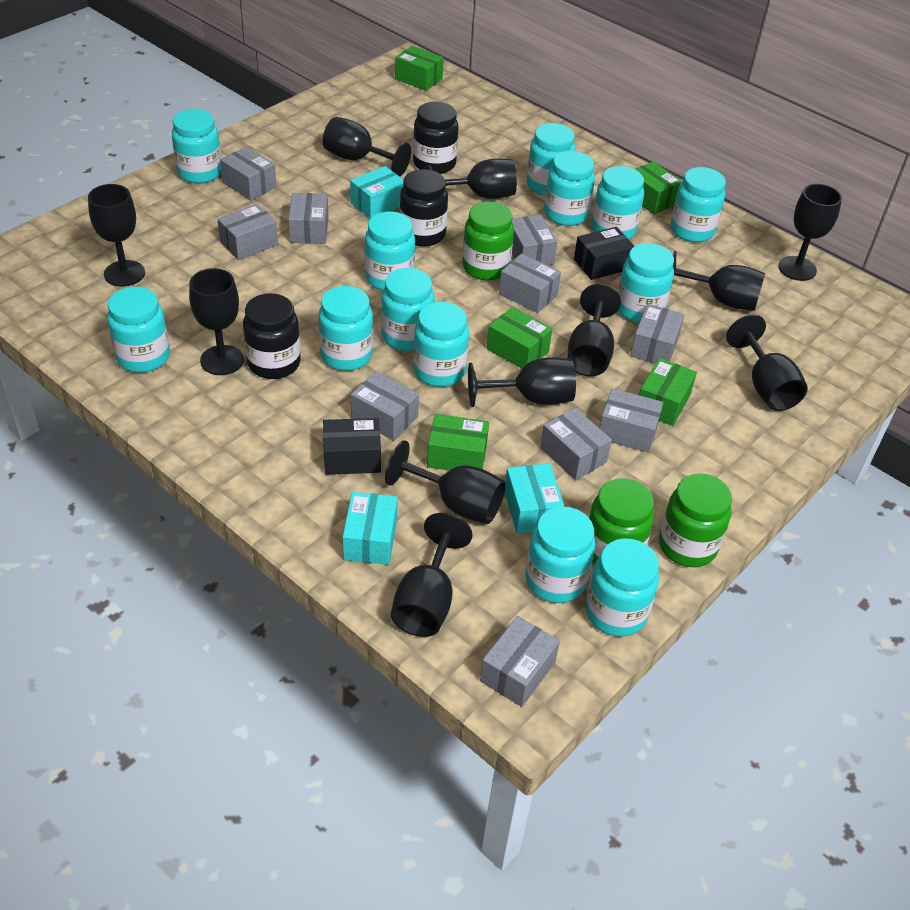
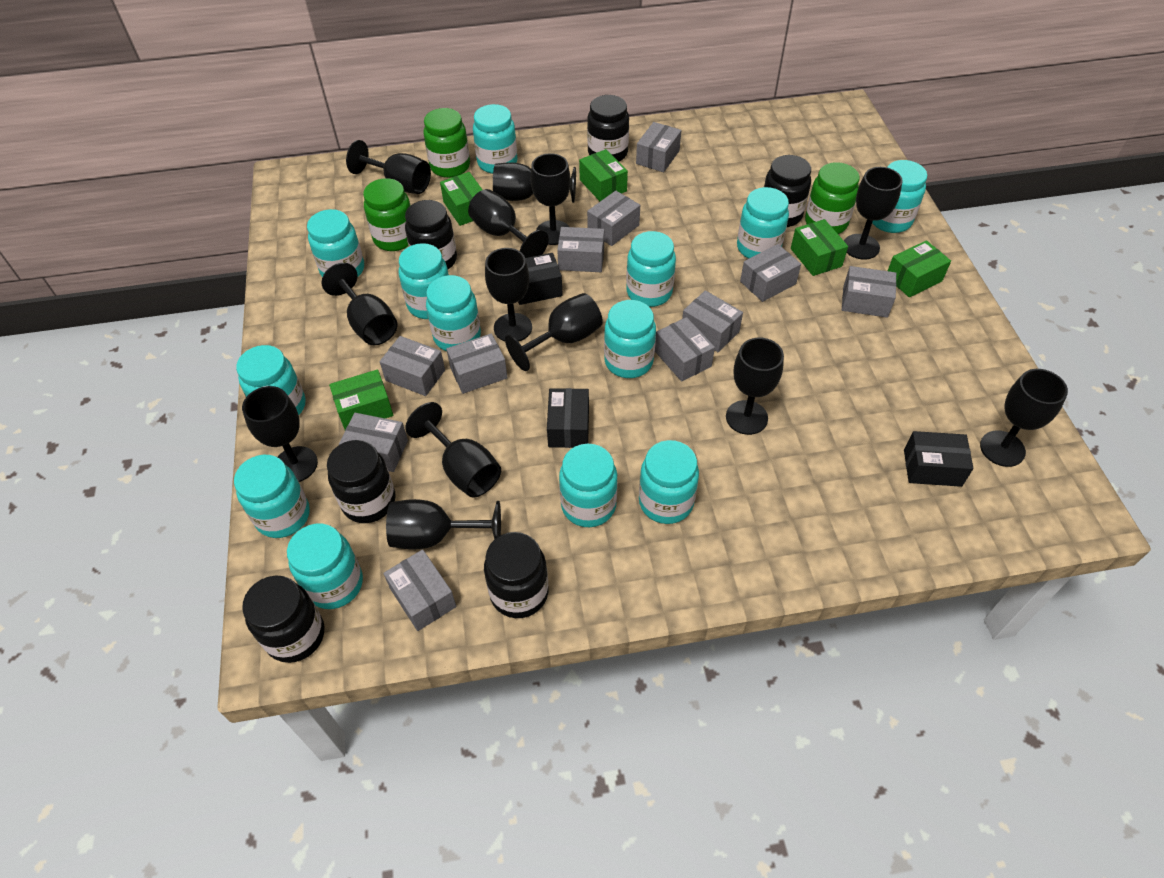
black box: 2 -> 3
black goblet: 11 -> 13
black jar: 3 -> 6
grey box: 10 -> 11
turquoise box: 3 -> 0

